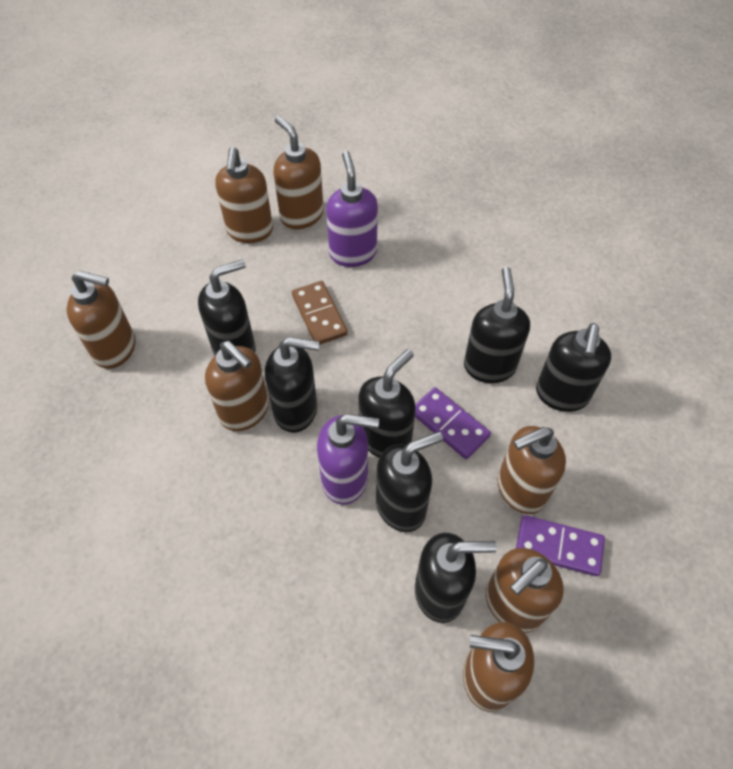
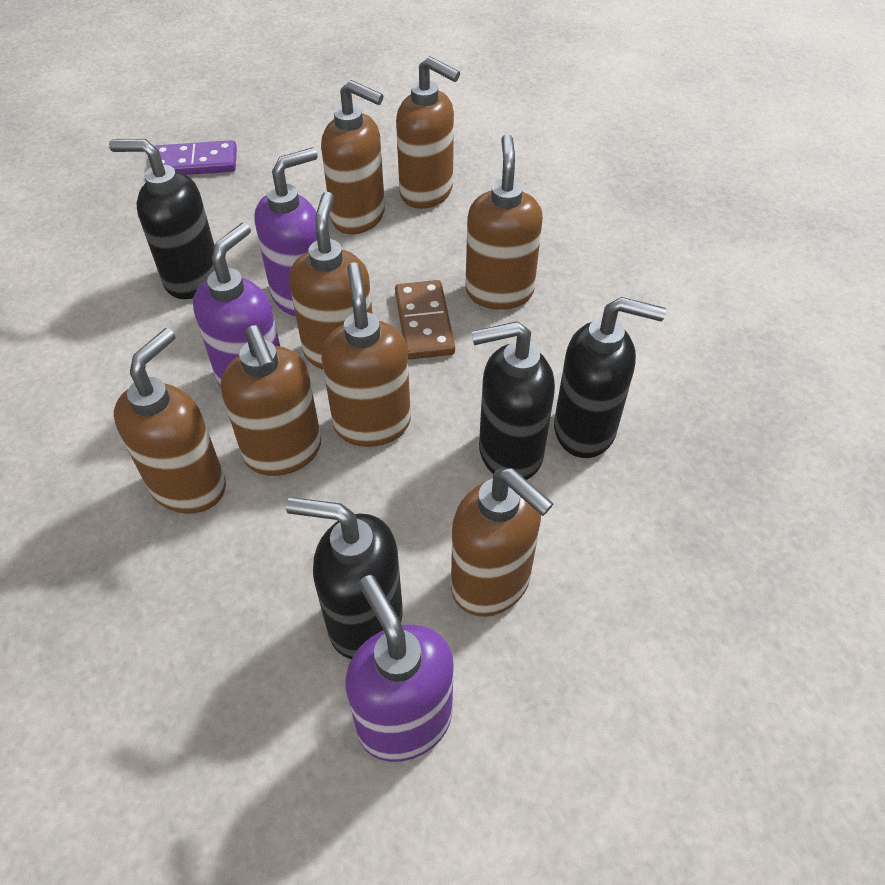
black soap dispenser: 7 -> 4
brown soap dispenser: 7 -> 8
purple domino: 2 -> 1
purple soap dispenser: 2 -> 3

